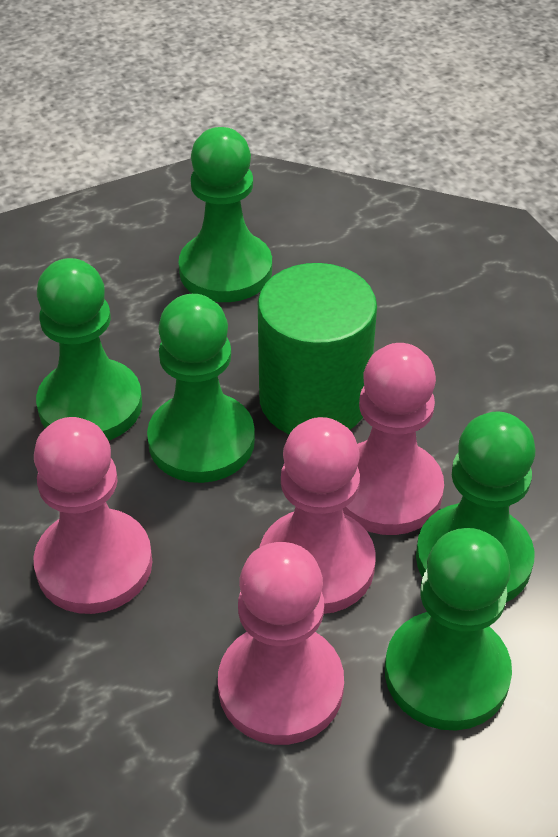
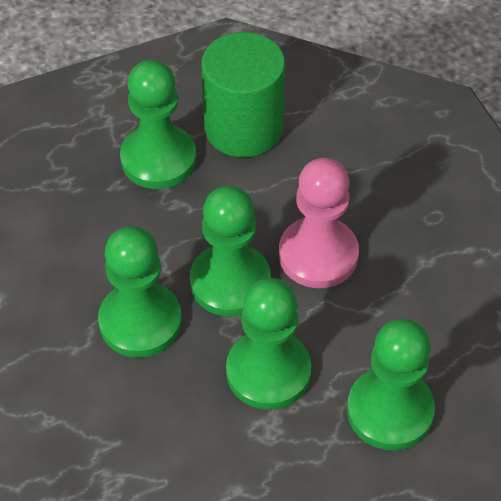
pink pawn: 4 -> 1

